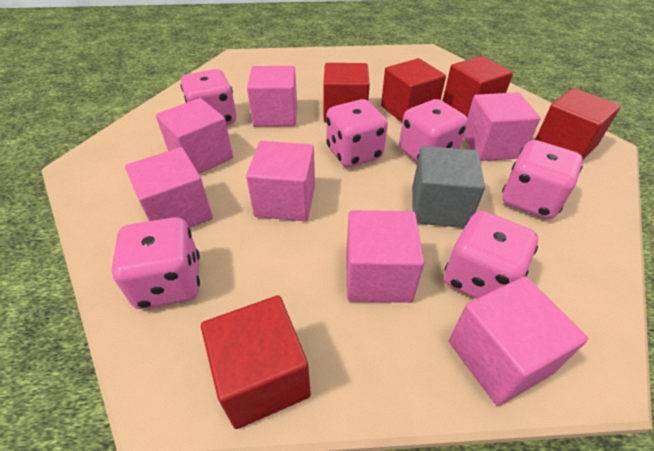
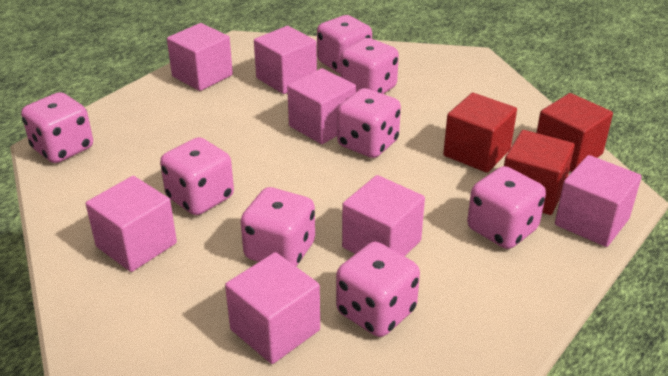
grey cube: 1 -> 0
pink dice: 6 -> 8
red cube: 5 -> 3

